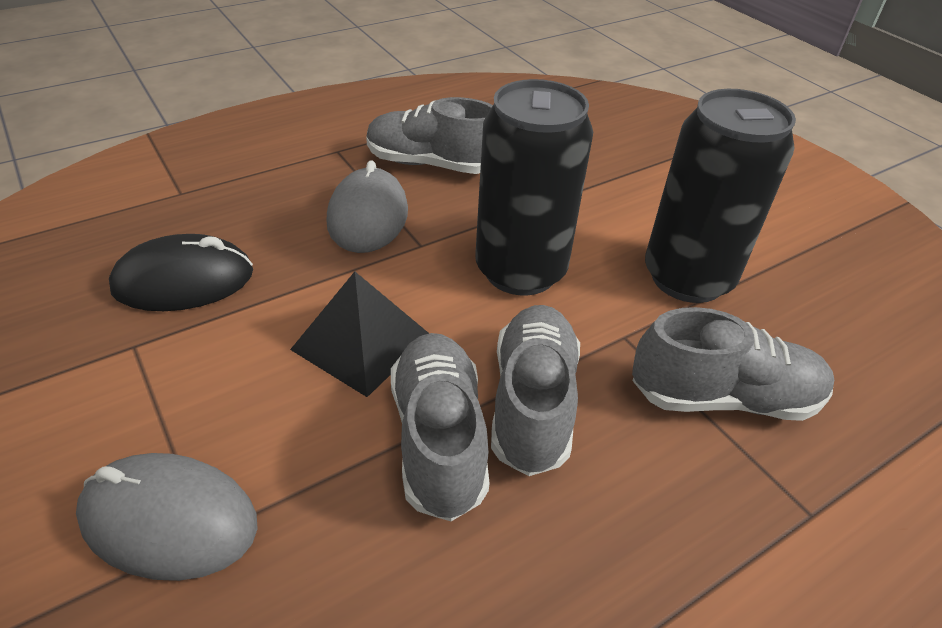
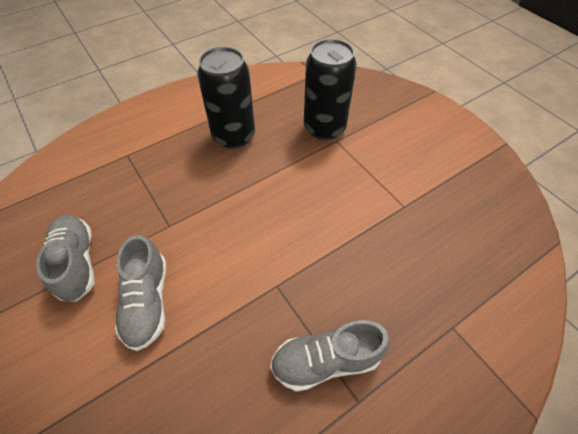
black mouse: 1 -> 0
black pyramid: 1 -> 0
grey mouse: 2 -> 0
grey shoe: 4 -> 3

